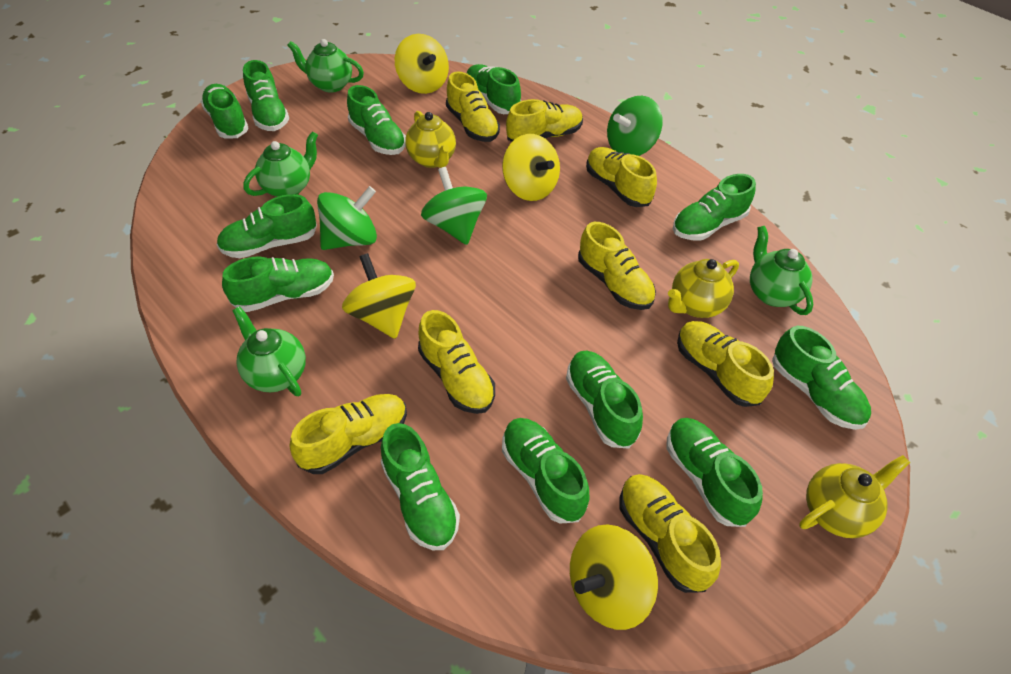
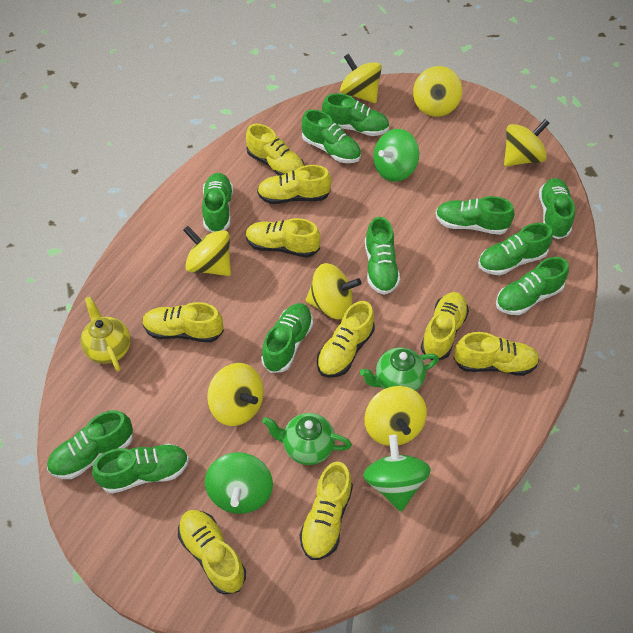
green shoe: 12 -> 11
green teapot: 4 -> 2
yellow shoe: 8 -> 9
yellow spinning top: 4 -> 7
yellow teapot: 3 -> 1

